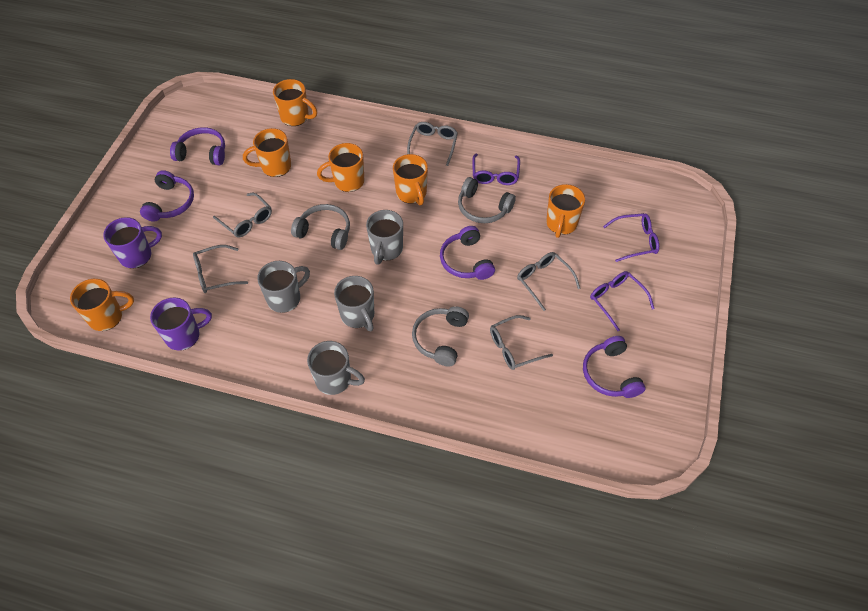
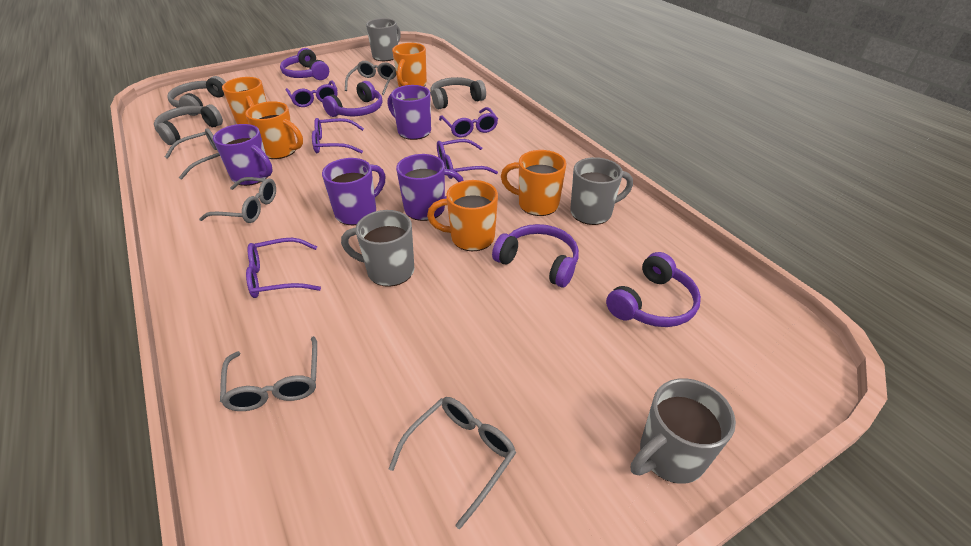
orange mug: 6 -> 5
purple glasses: 3 -> 5
purple mug: 2 -> 4

